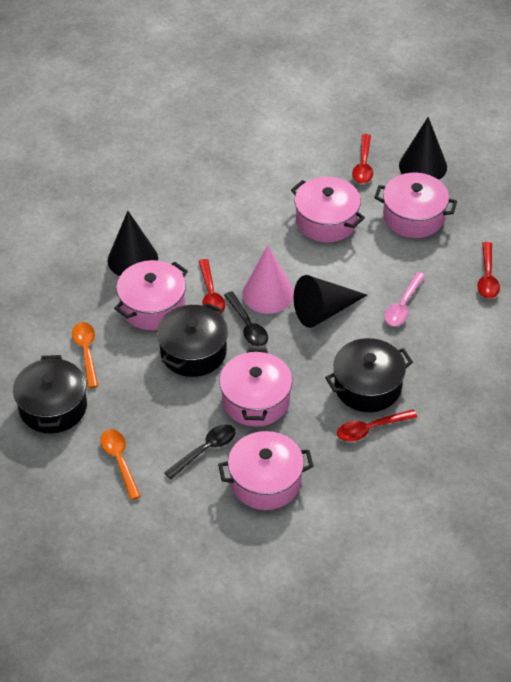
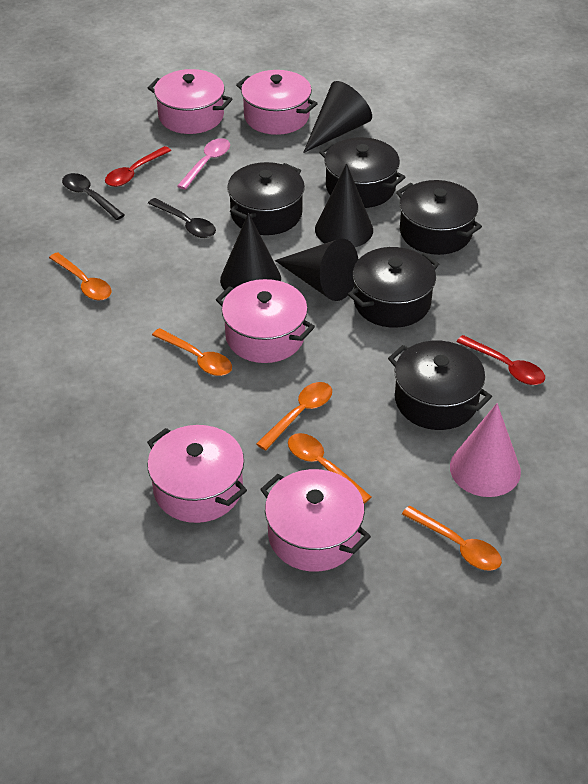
black cone: 3 -> 4
black pot: 3 -> 5
orange spoon: 2 -> 5
red spoon: 4 -> 2

